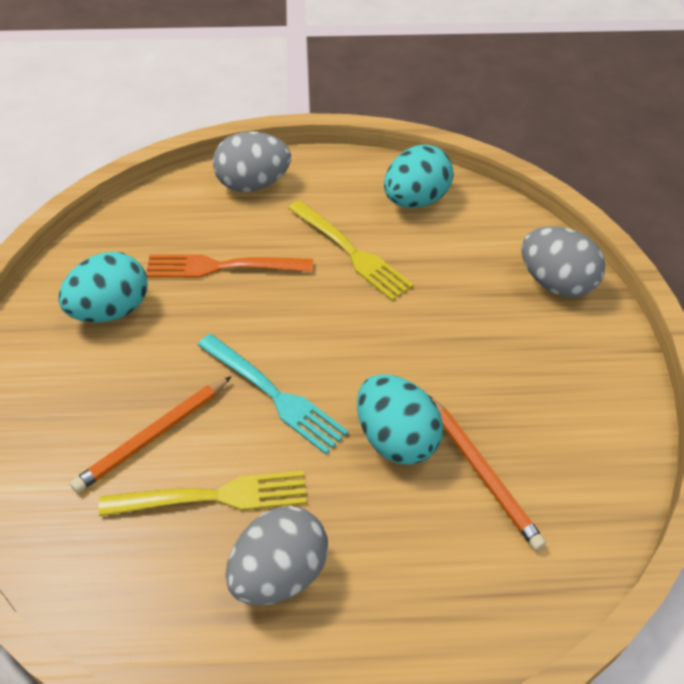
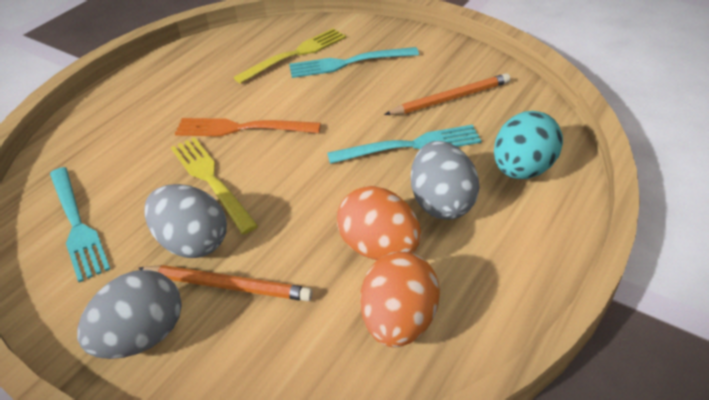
orange egg: 0 -> 2
turquoise egg: 3 -> 1
turquoise fork: 1 -> 3

